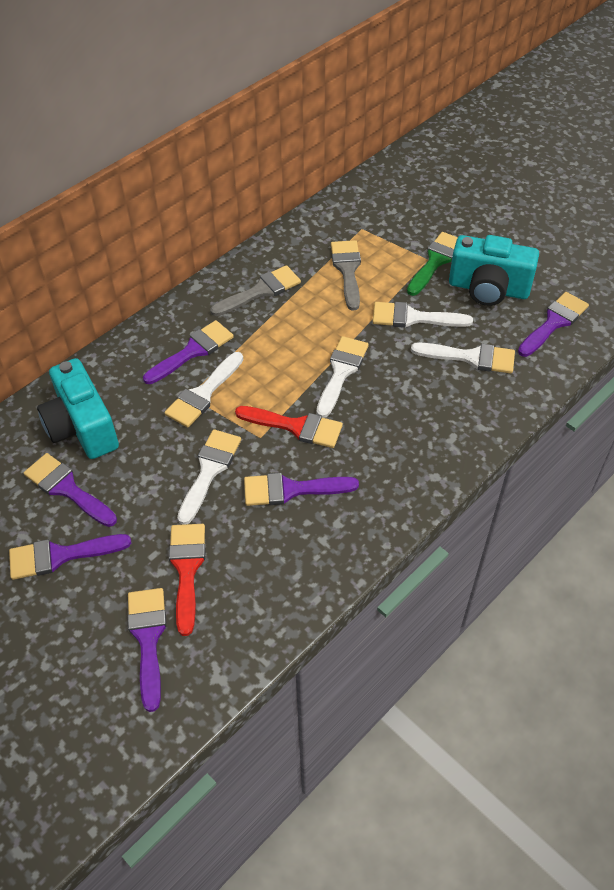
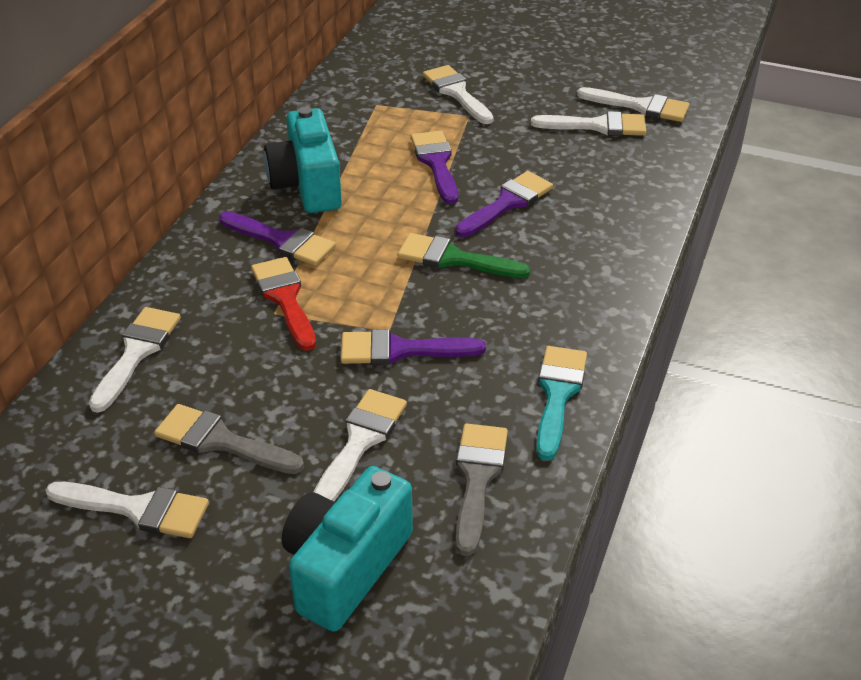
purple brush: 6 -> 4
red brush: 2 -> 1
turquoise brush: 0 -> 1
white brush: 5 -> 6

